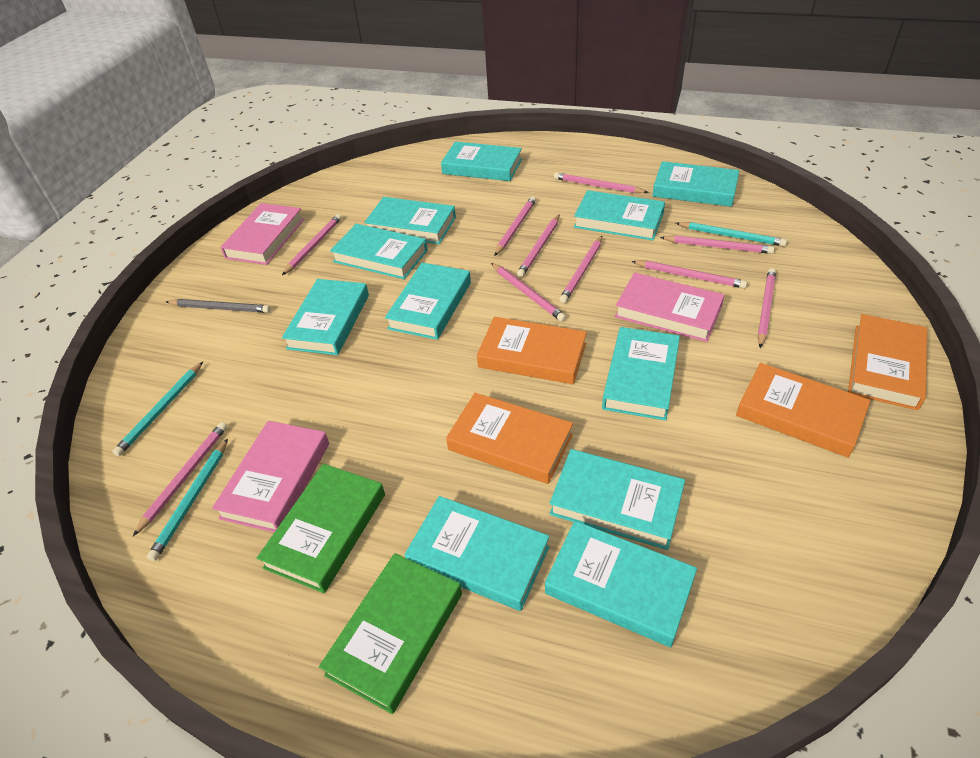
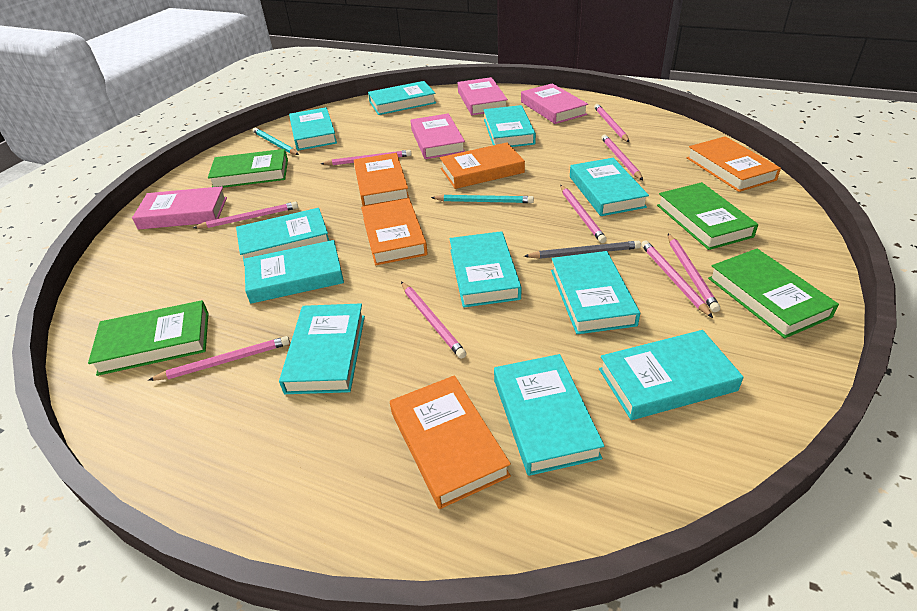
green book: 2 -> 4
orange book: 4 -> 5
pink book: 3 -> 4
pink pencil: 10 -> 9
turquoise pencil: 3 -> 2

